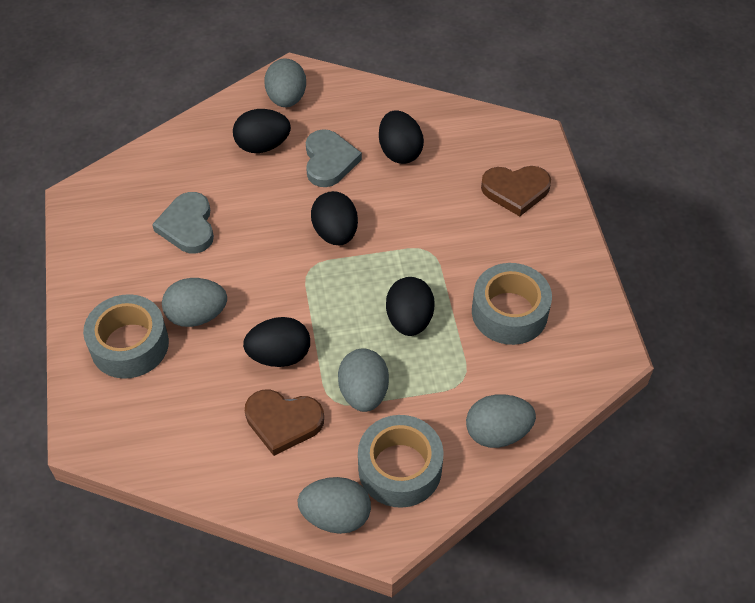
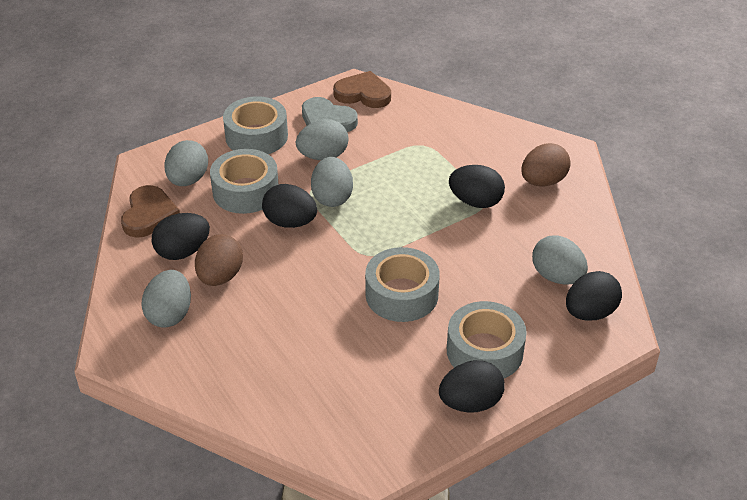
brown egg: 0 -> 2
grey heart: 2 -> 1
grey tape: 3 -> 4

